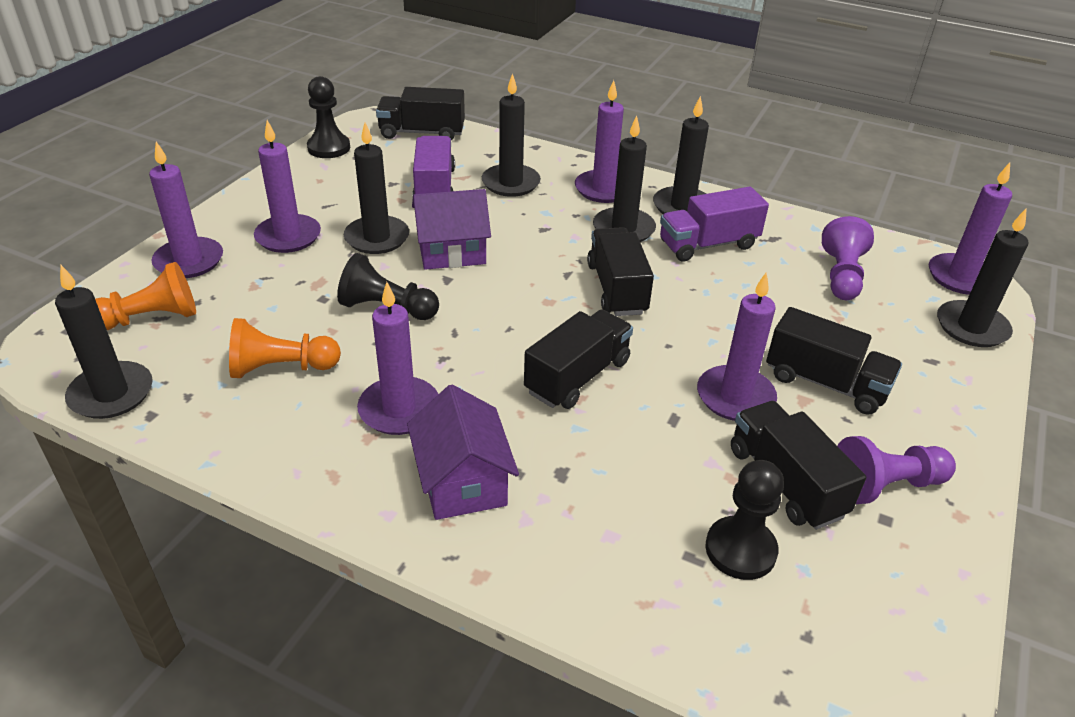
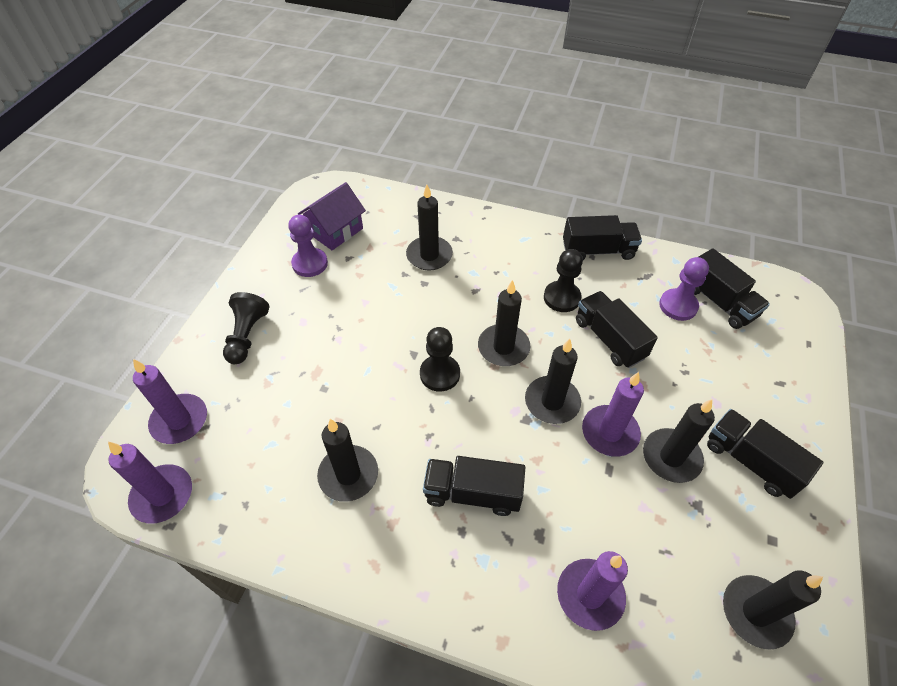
orange pawn: 2 -> 0
purple candle: 6 -> 4
purple house: 2 -> 1
purple truck: 2 -> 0

